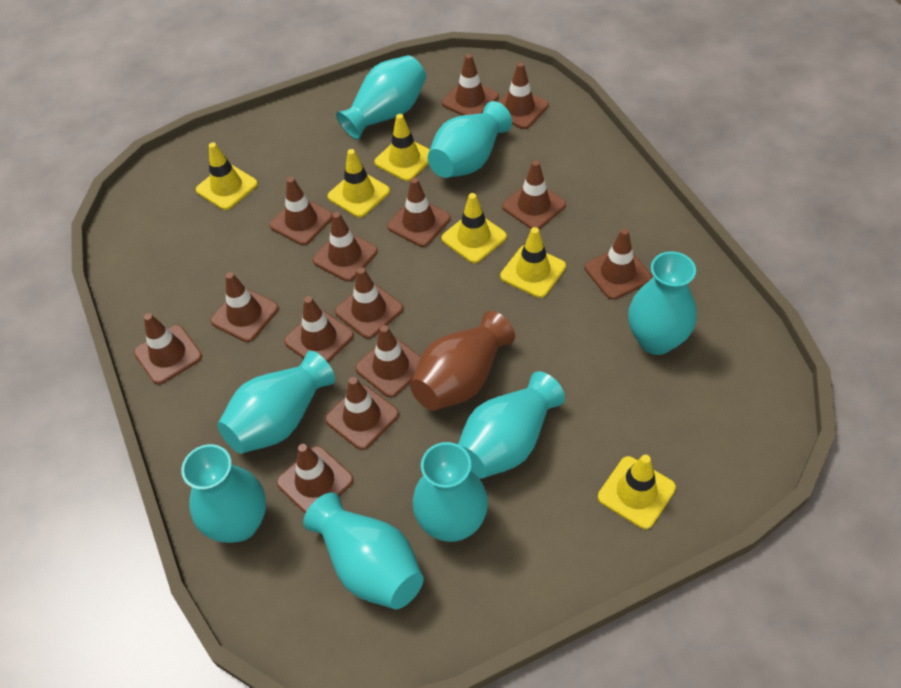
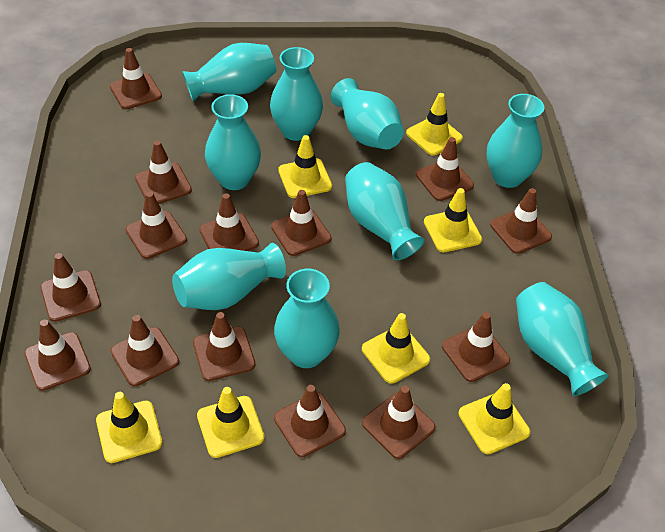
brown vase: 1 -> 0
turquoise vase: 8 -> 9
yellow traffic cone: 6 -> 7

